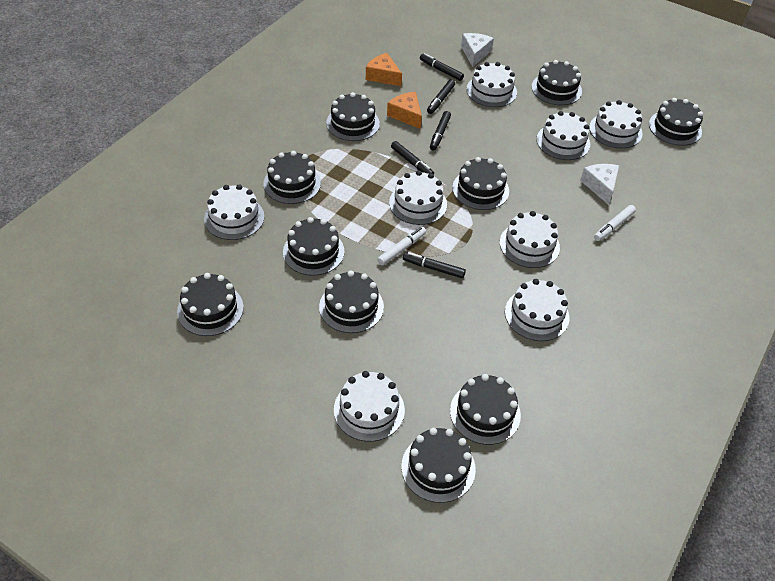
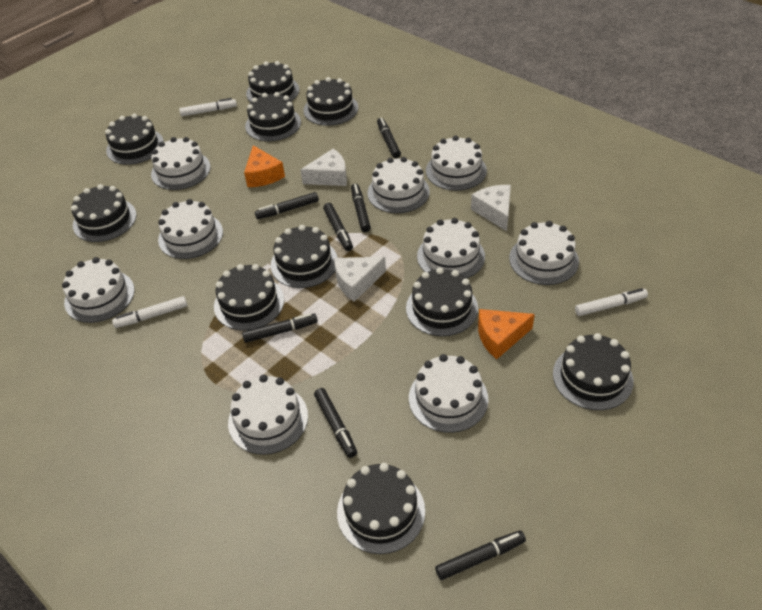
black marker: 5 -> 7
white cake: 8 -> 9
white cheese: 2 -> 3
white marker: 2 -> 3

